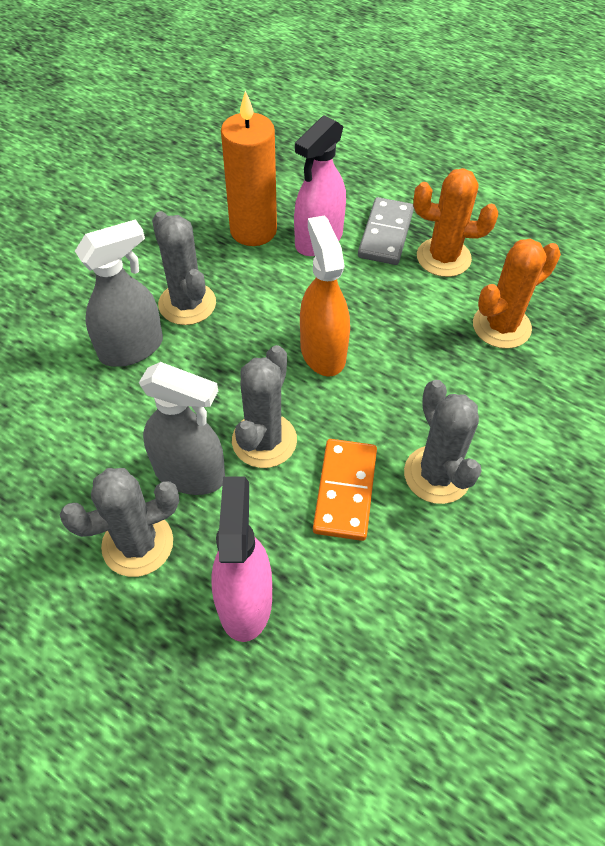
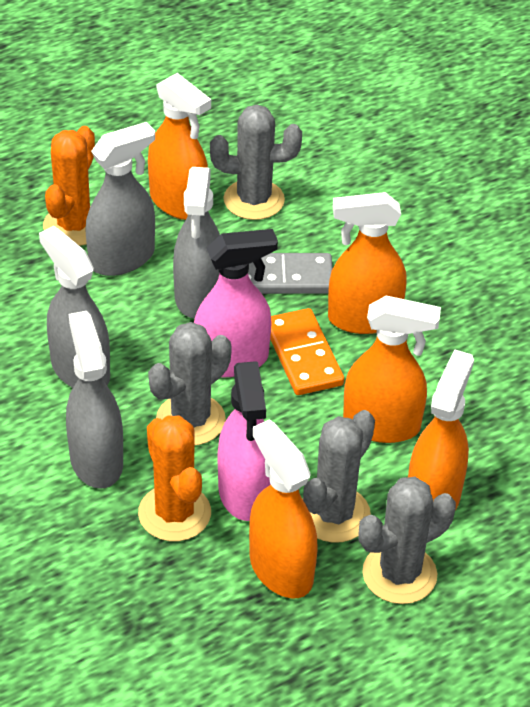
grey spray bottle: 2 -> 4
orange candle: 1 -> 0
orange spray bottle: 1 -> 5

